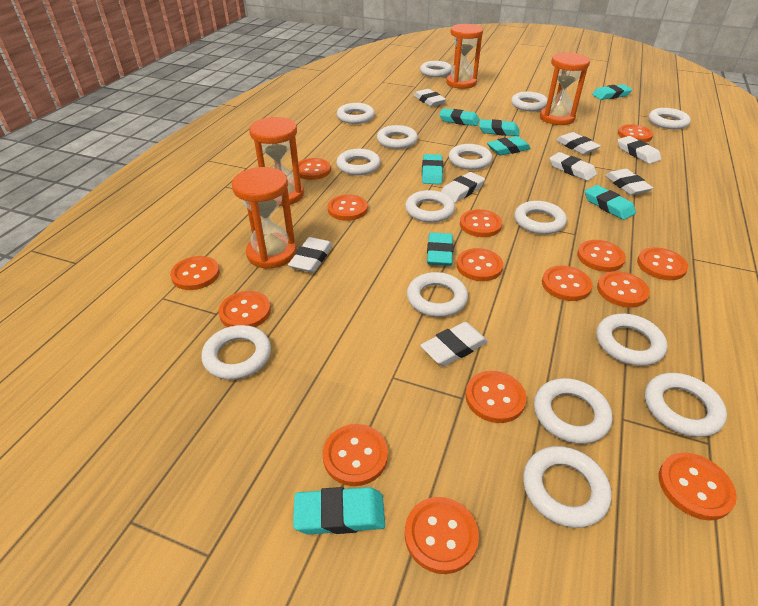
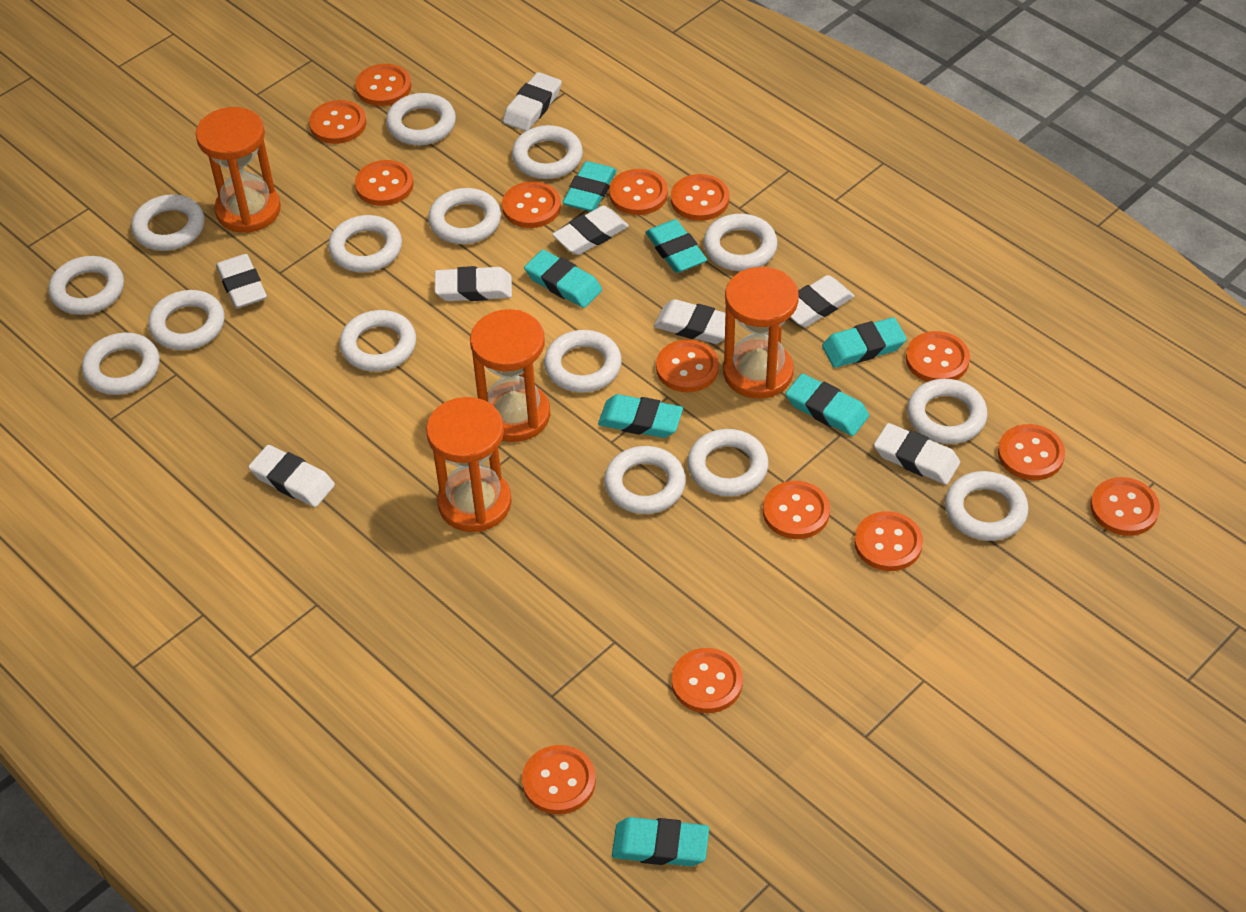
orange button: 15 -> 14
turquoise eraser: 8 -> 7

